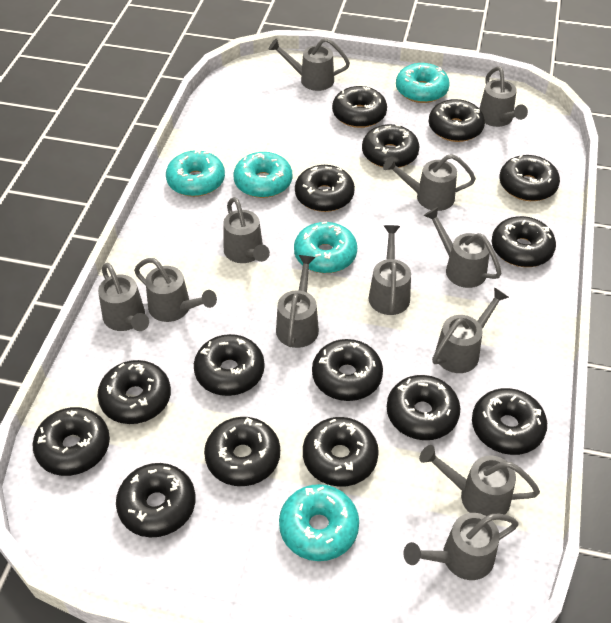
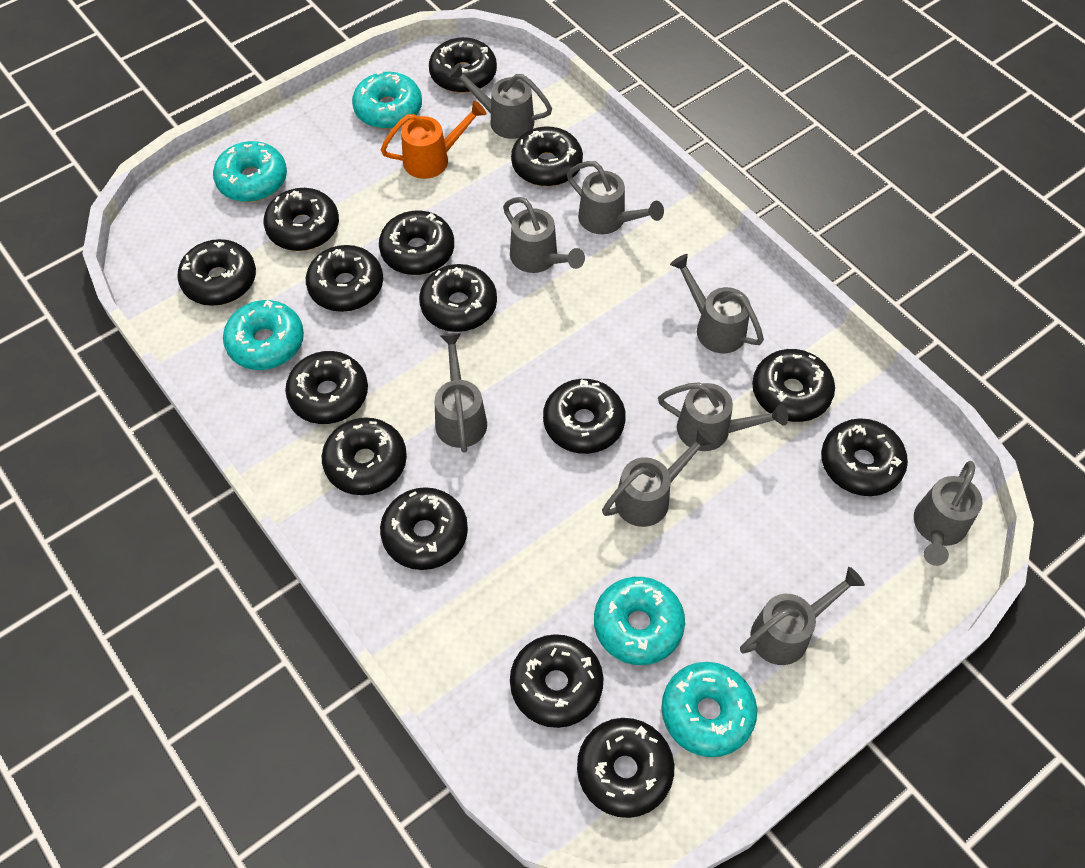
grey watering can: 12 -> 9
orange watering can: 0 -> 1

